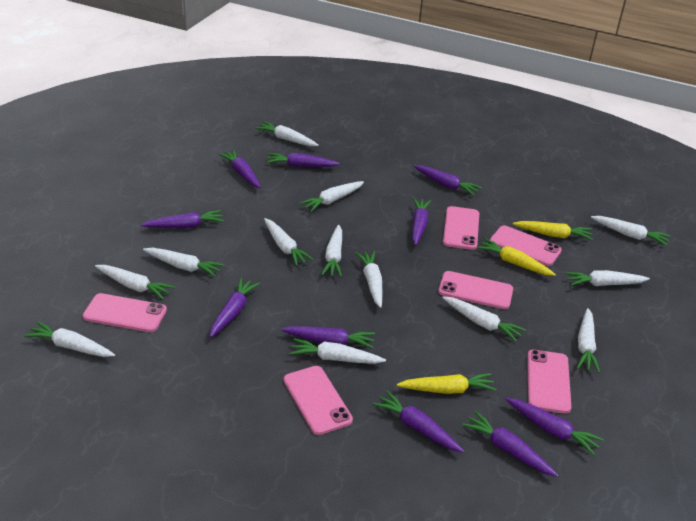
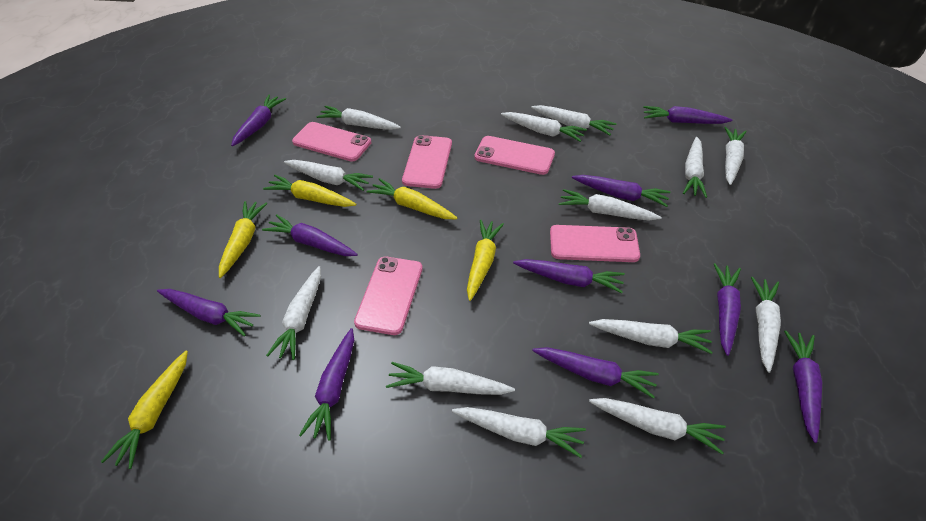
pink phone: 6 -> 5
yellow carrot: 3 -> 5

